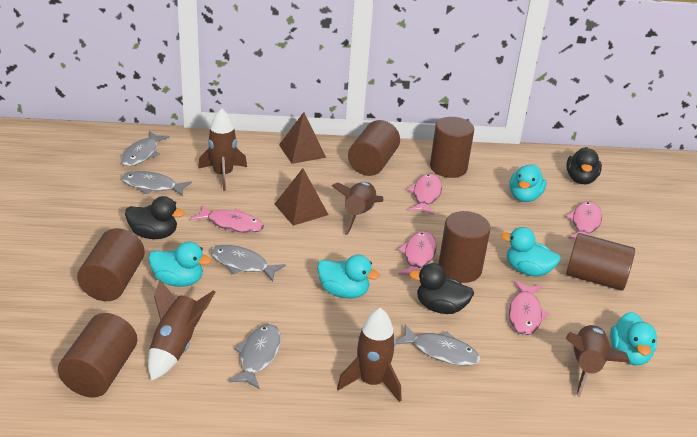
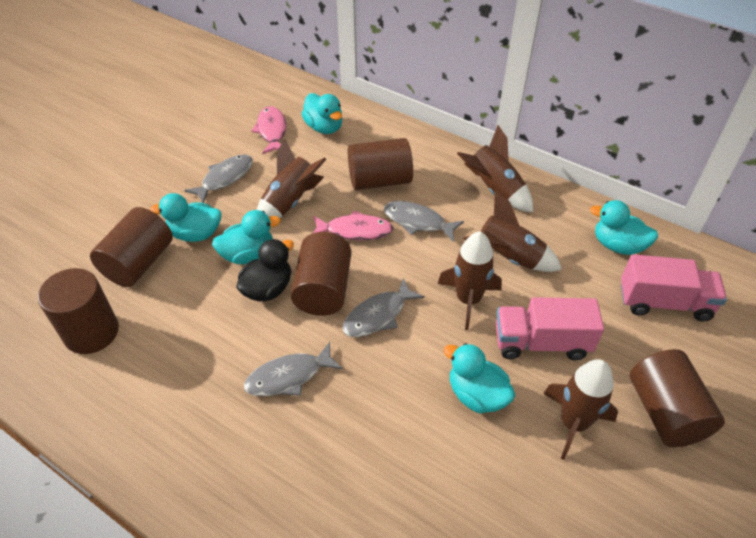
black duck: 3 -> 1
brown cylinder: 6 -> 5
brown pyramid: 2 -> 0
grey fish: 5 -> 4
pink fish: 5 -> 2
pink truck: 0 -> 2

